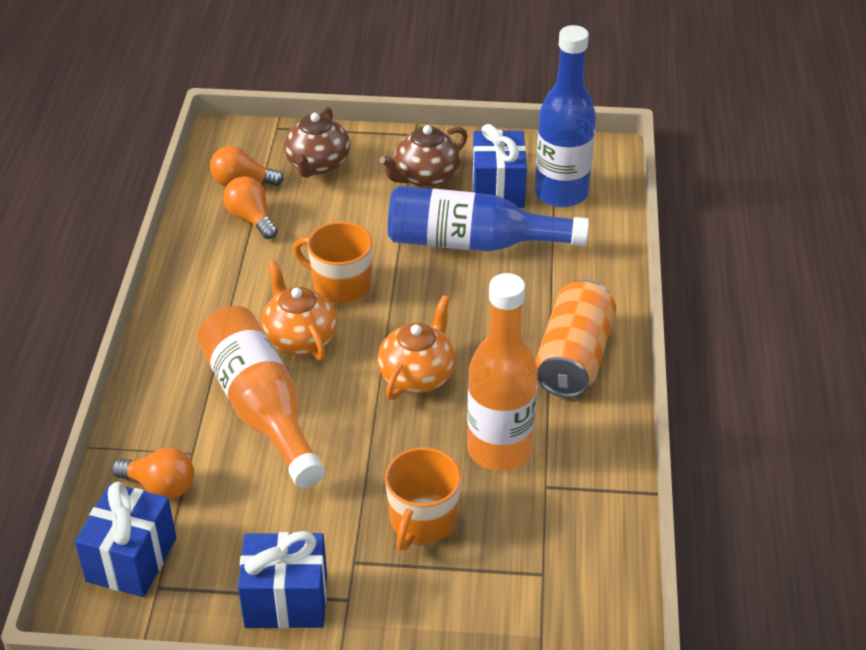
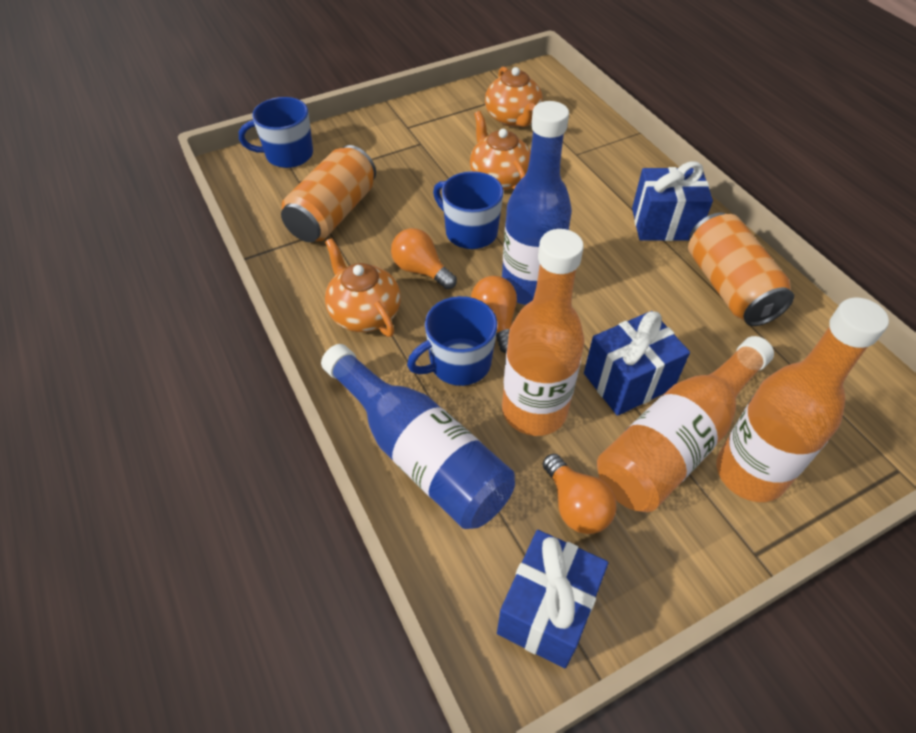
blue mug: 0 -> 3
brown teapot: 2 -> 0
orange bottle: 2 -> 3
orange can: 1 -> 2
orange mug: 2 -> 0
orange teapot: 2 -> 3

